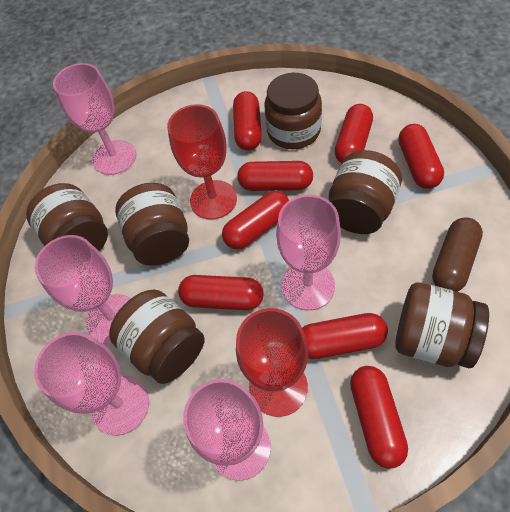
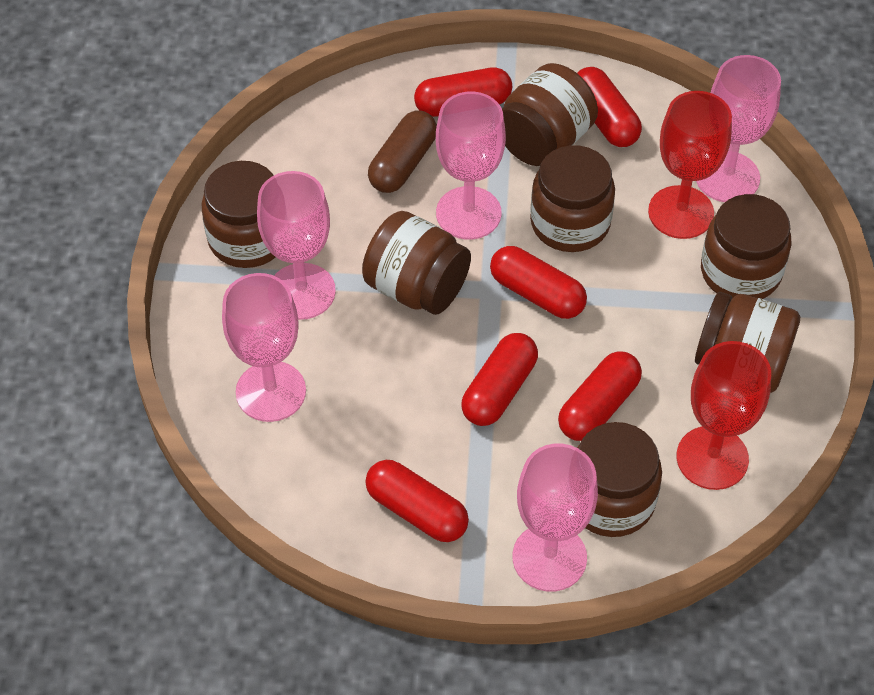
brown jar: 6 -> 7
red capsule: 8 -> 6

